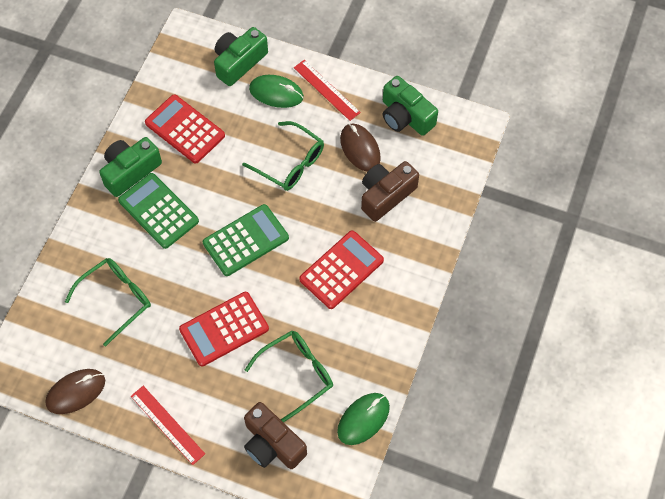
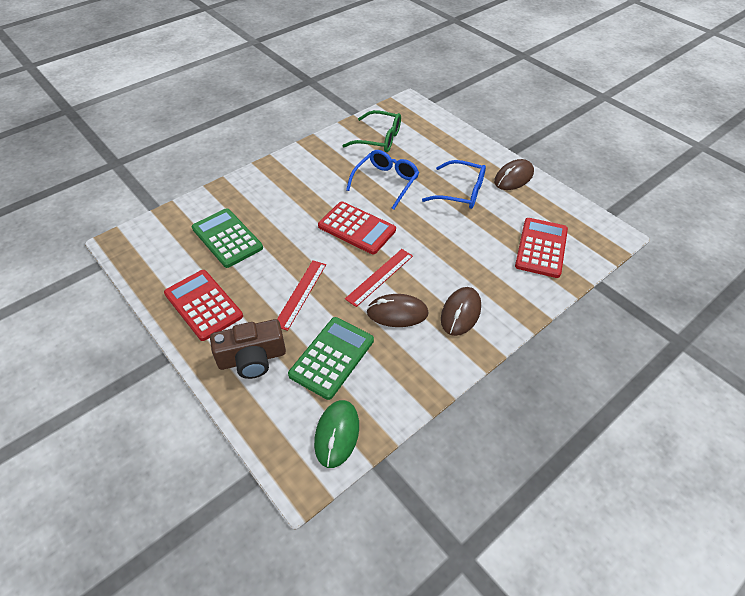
blue glasses: 0 -> 2
brown camera: 2 -> 1
brown mouse: 2 -> 3
green camera: 3 -> 0
green glasses: 3 -> 1
green mouse: 2 -> 1

